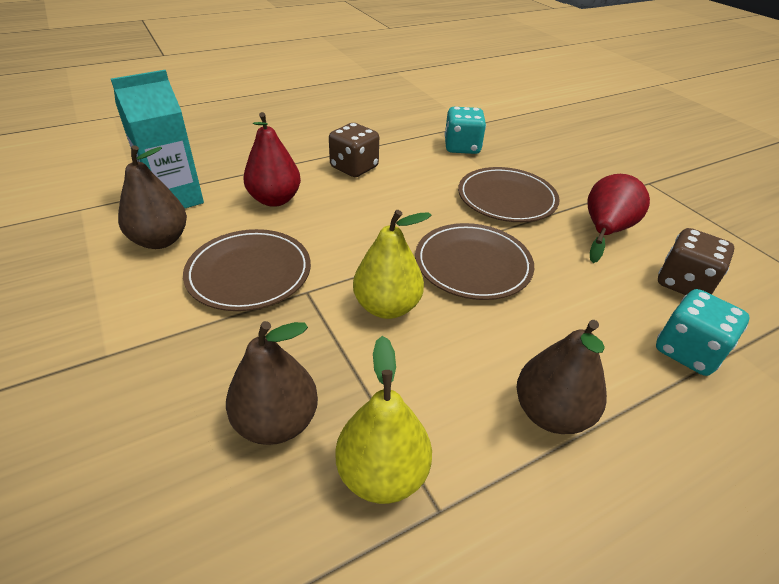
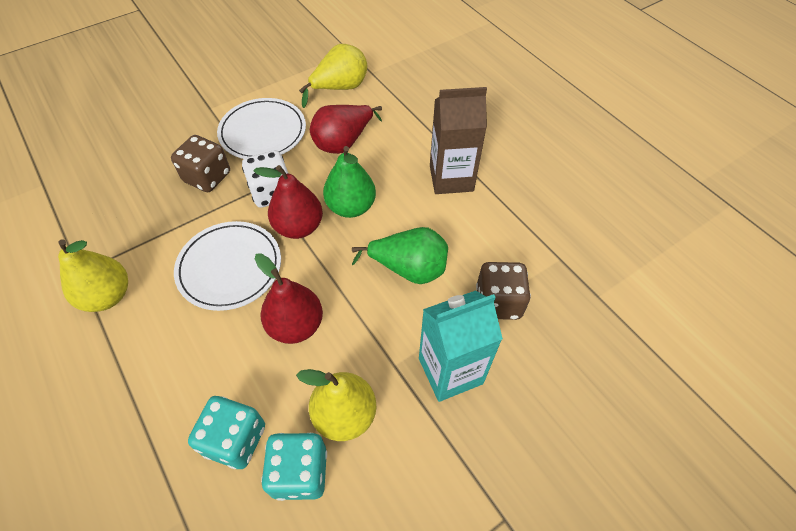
brown carton: 0 -> 1
brown pear: 3 -> 0
brown plate: 3 -> 0
green pear: 0 -> 2
red pear: 2 -> 3
white dice: 0 -> 1
white plate: 0 -> 2
yellow pear: 2 -> 3

